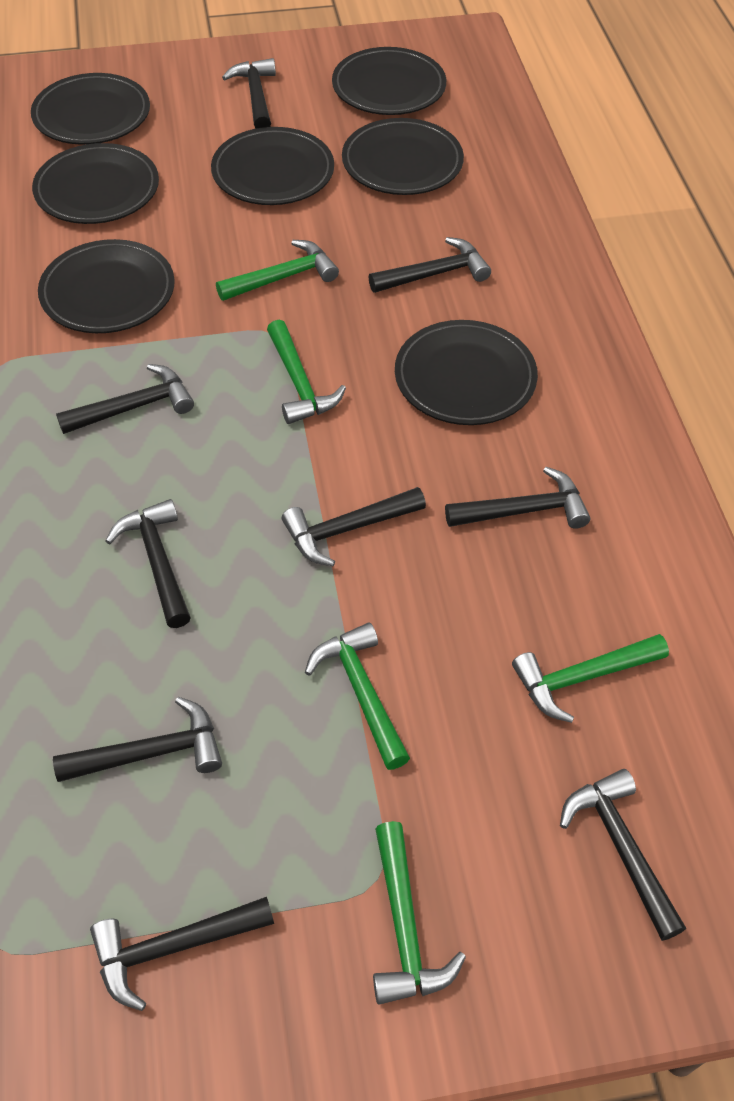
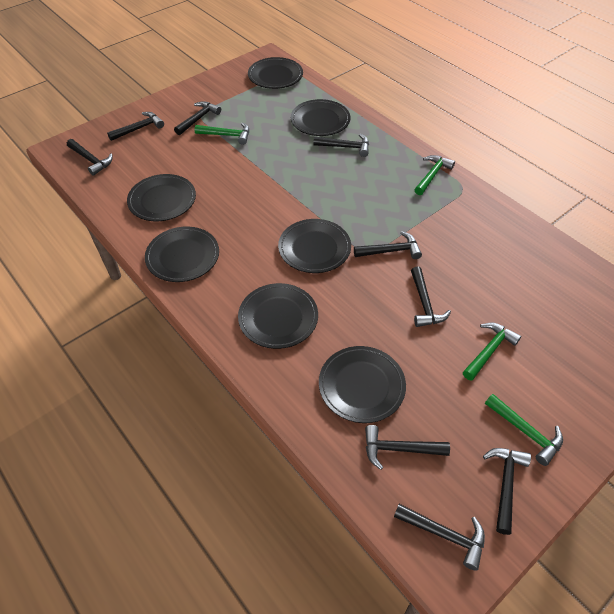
green hammer: 5 -> 4

